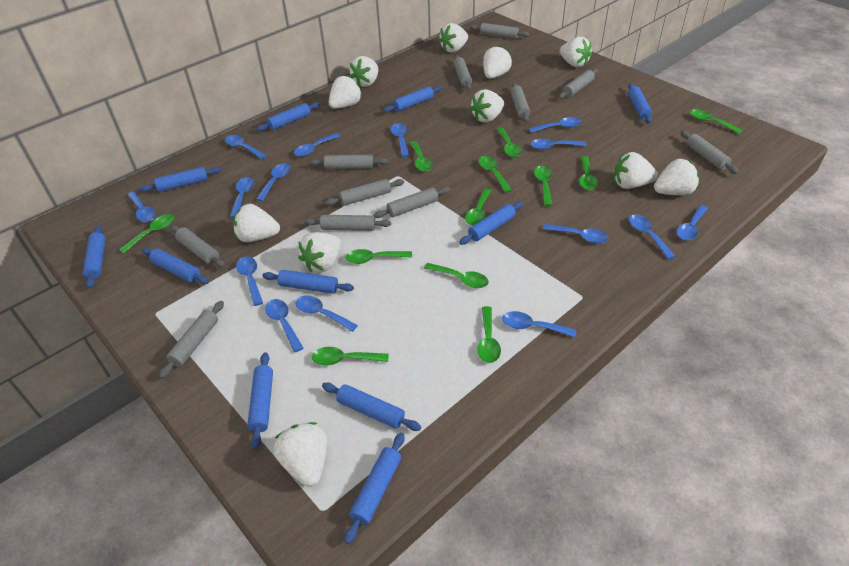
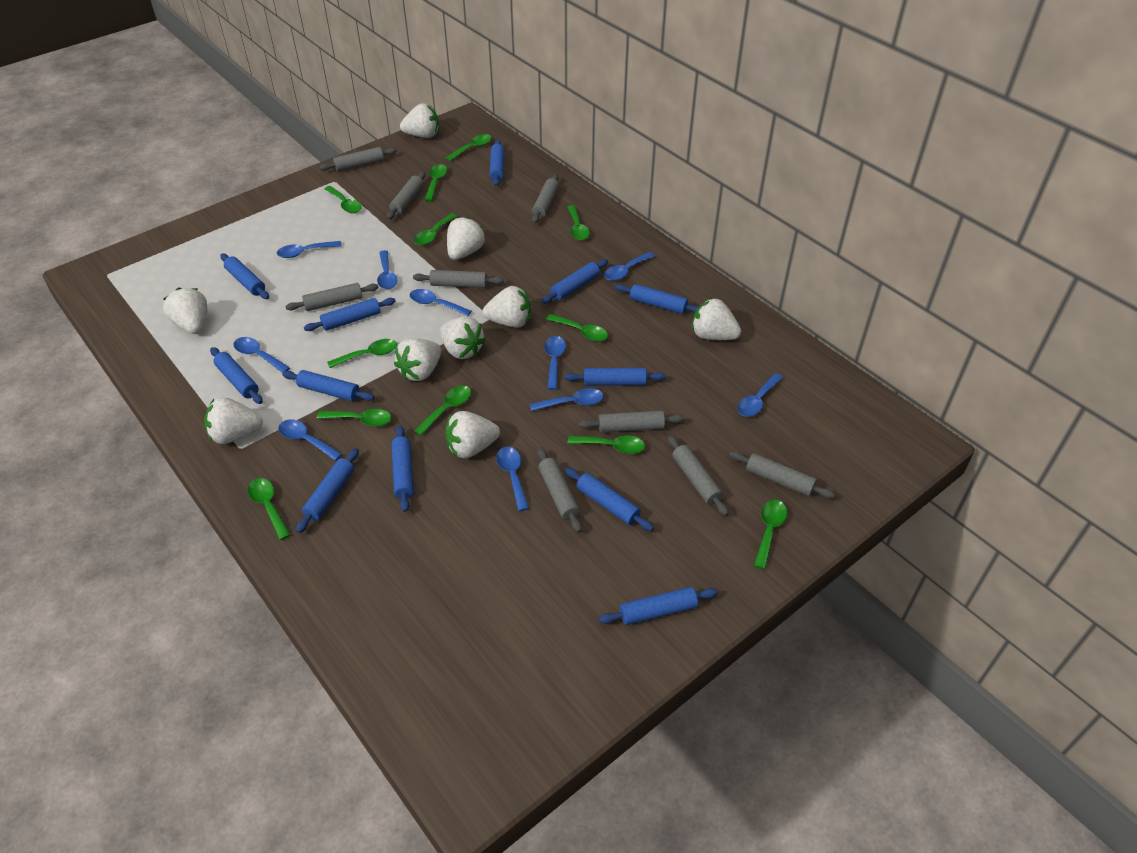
blue rolling pin: 11 -> 12
blue spoon: 15 -> 10
grey rolling pin: 11 -> 9
white strawberry: 11 -> 9

